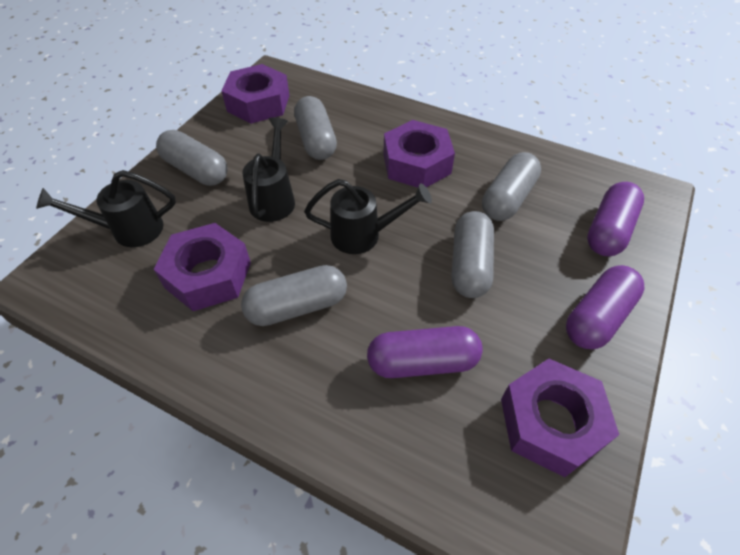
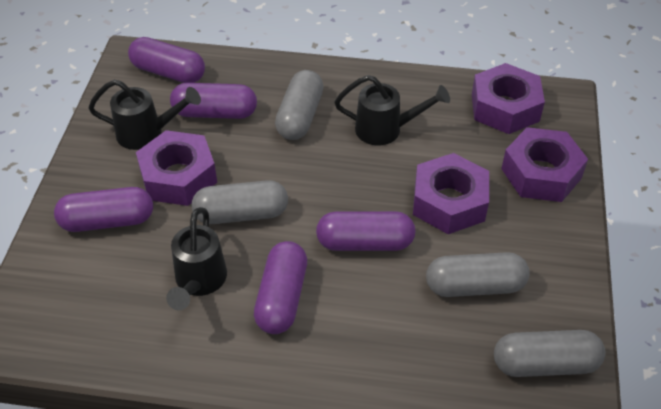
grey capsule: 5 -> 4
purple capsule: 3 -> 5

